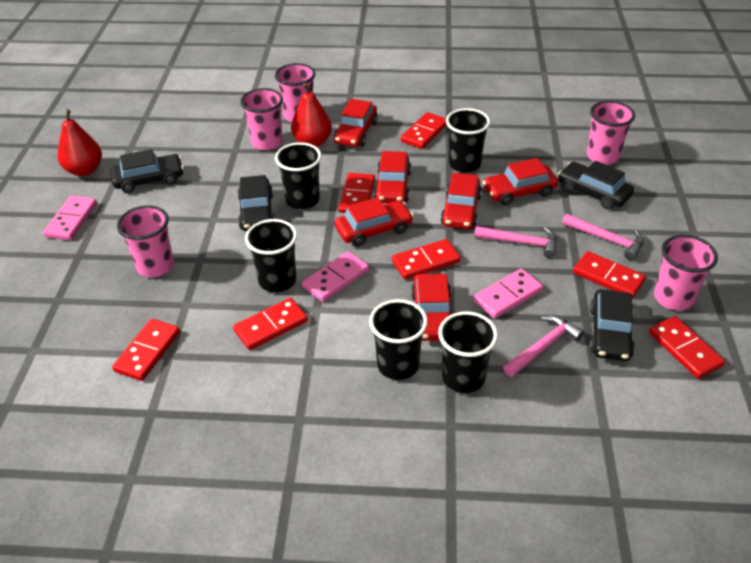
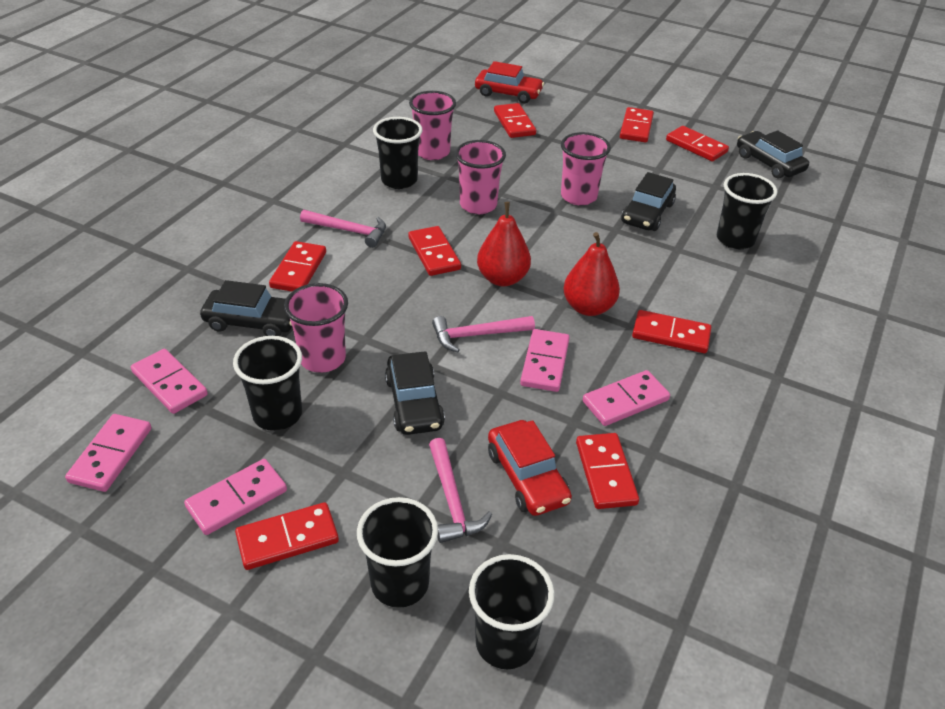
pink cup: 5 -> 4
pink domino: 3 -> 5
red car: 6 -> 2
red domino: 7 -> 8

